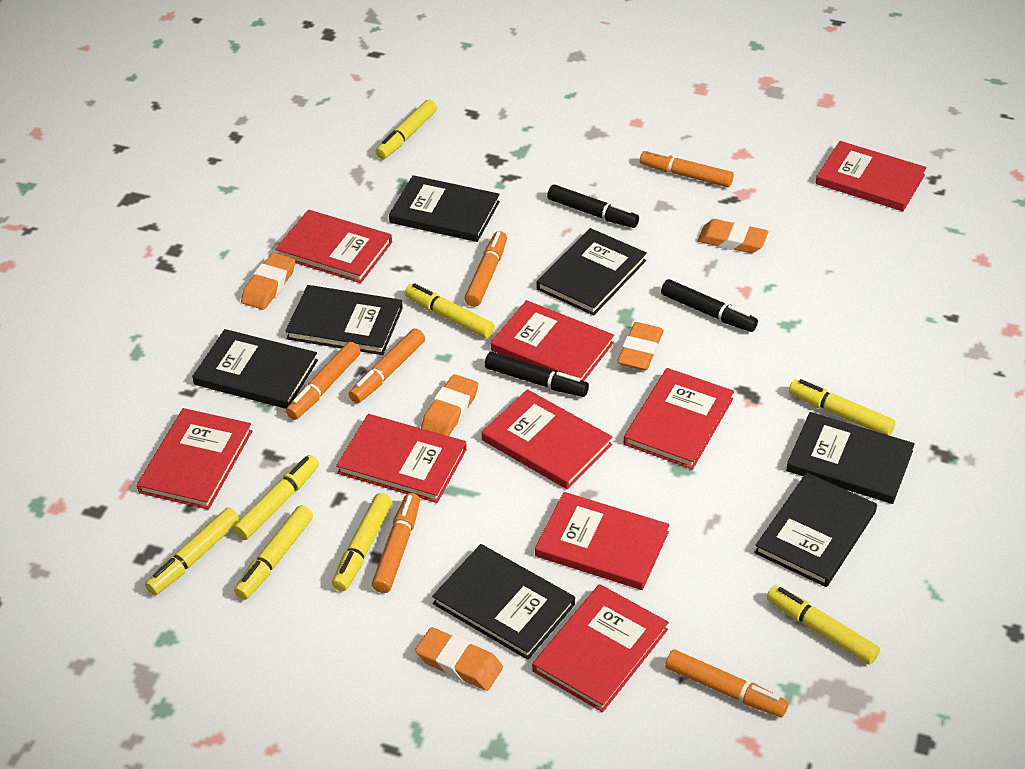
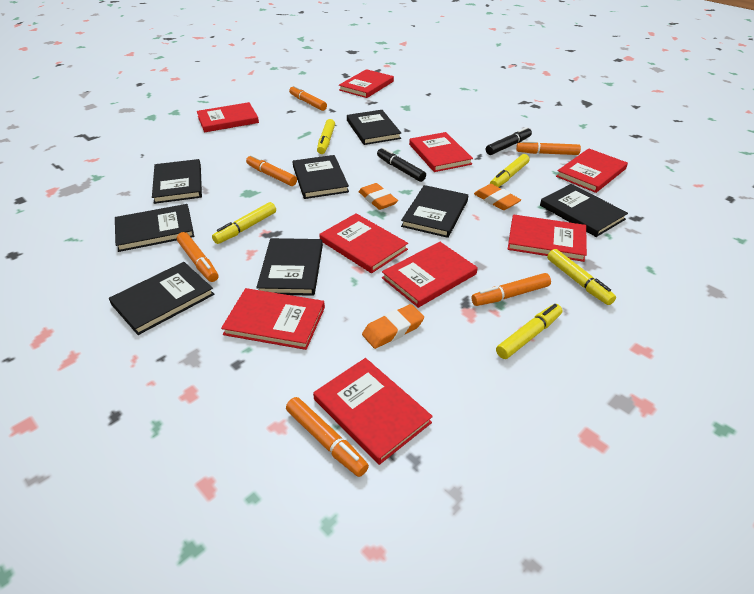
black book: 7 -> 8
black marker: 3 -> 2
orange eraser: 5 -> 3
yellow marker: 8 -> 5

